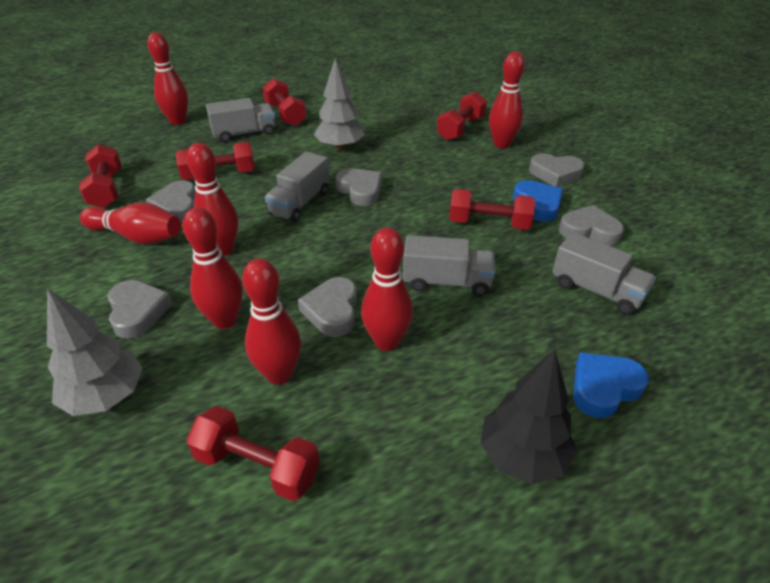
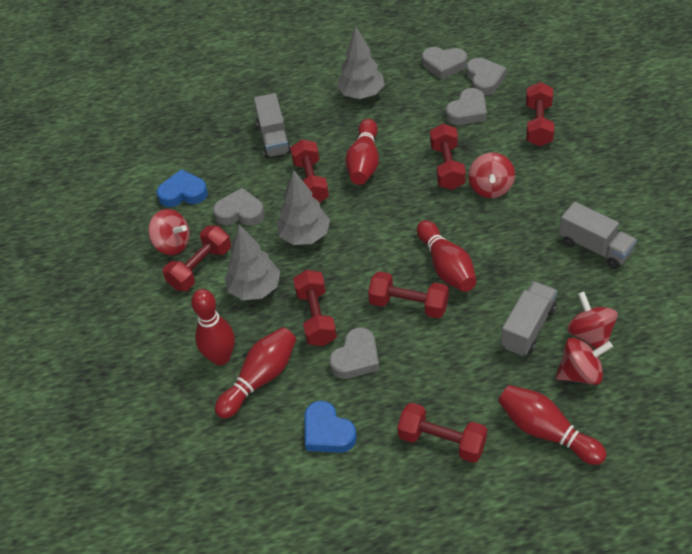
black tree: 1 -> 0
grey heart: 6 -> 5
grey tree: 2 -> 3
grey truck: 4 -> 3
red bowling pin: 7 -> 5
red dumbbell: 6 -> 7
red spinning top: 0 -> 4

